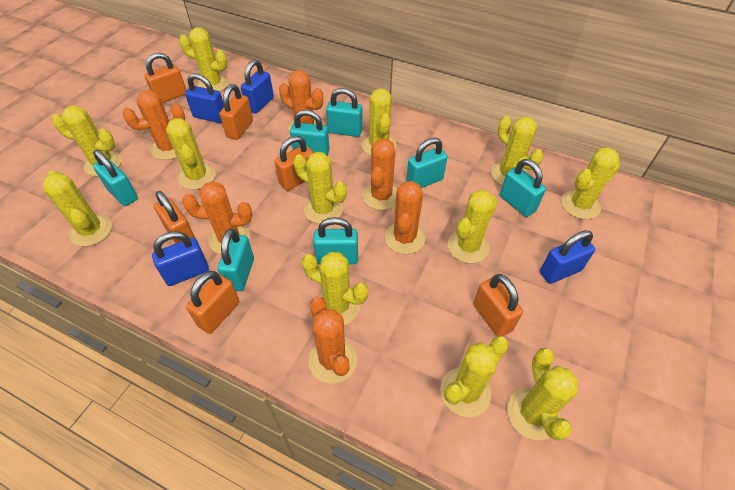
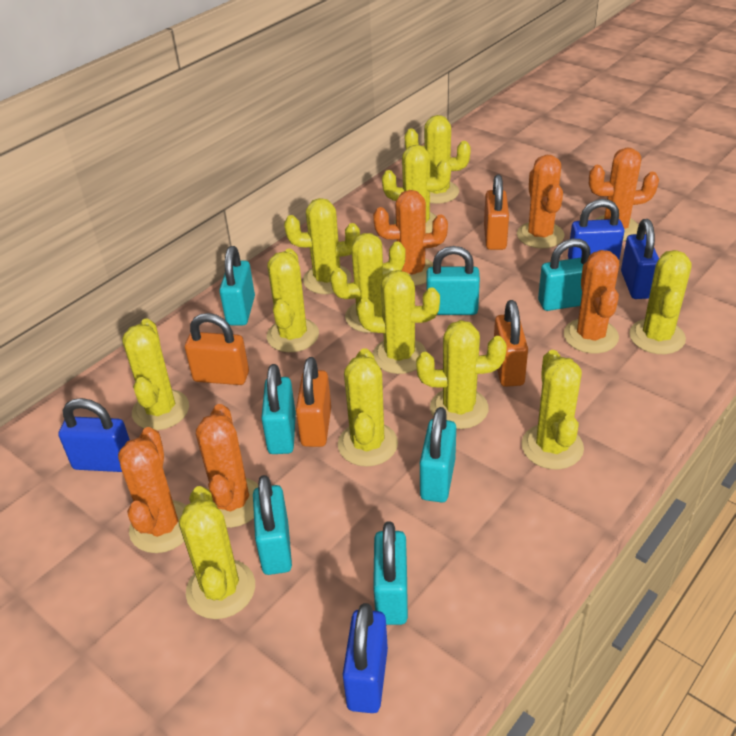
orange padlock: 6 -> 4

